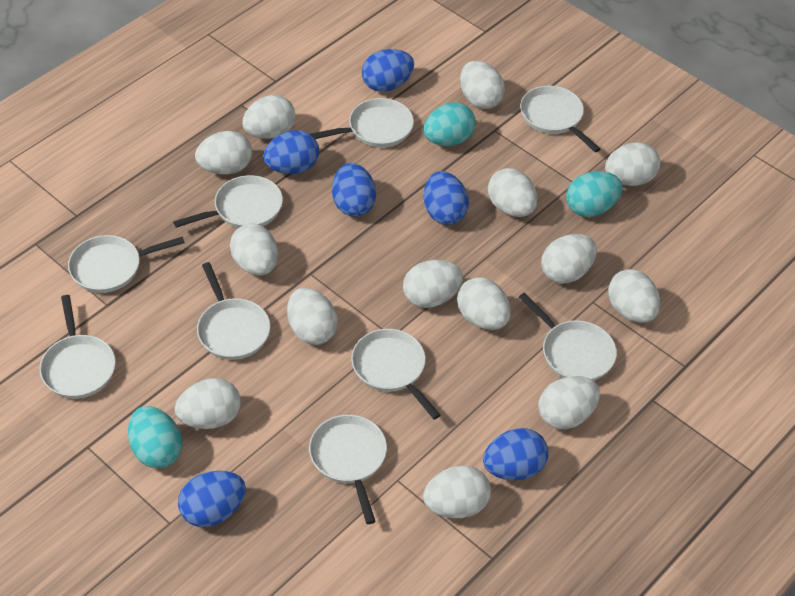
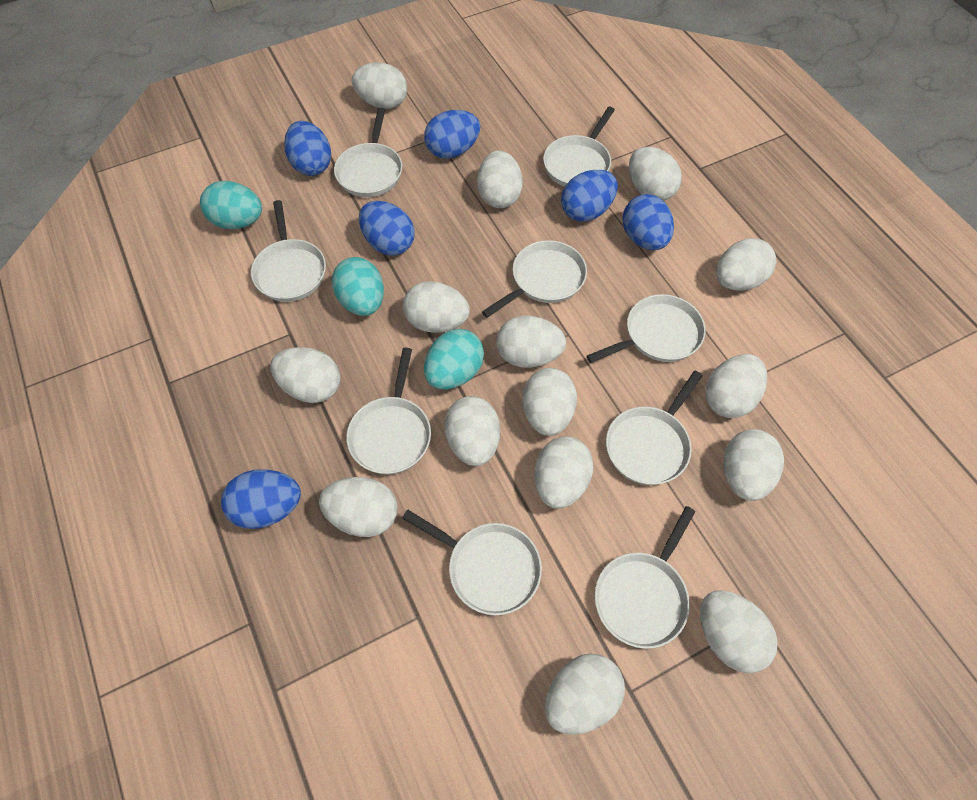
white egg: 14 -> 15

